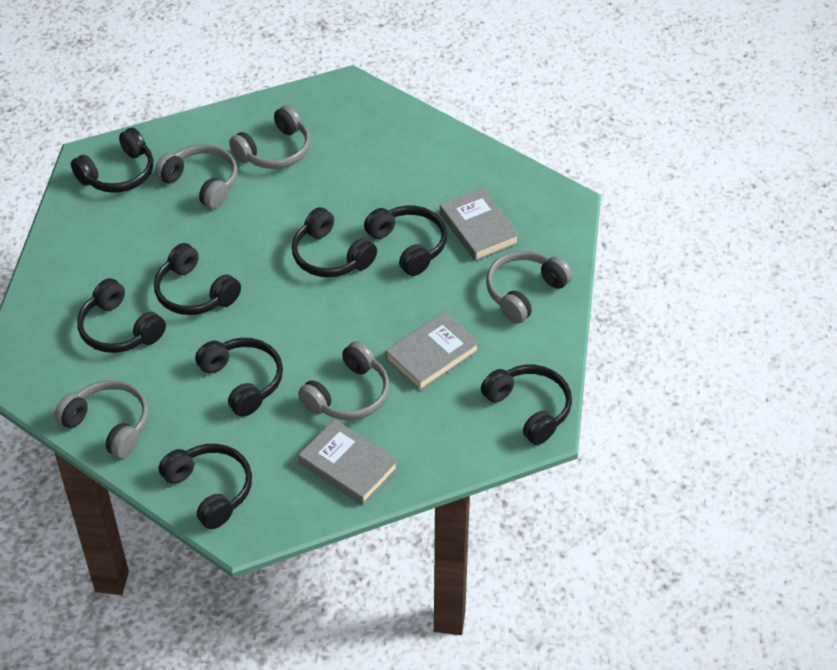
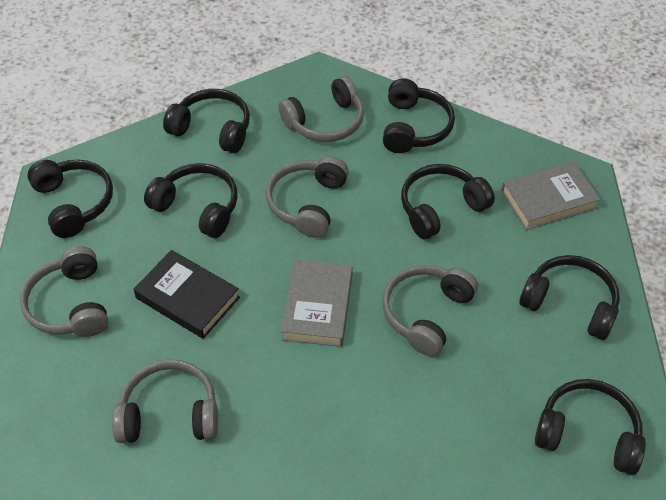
black book: 0 -> 1
black headphones: 8 -> 7
grey book: 3 -> 2

